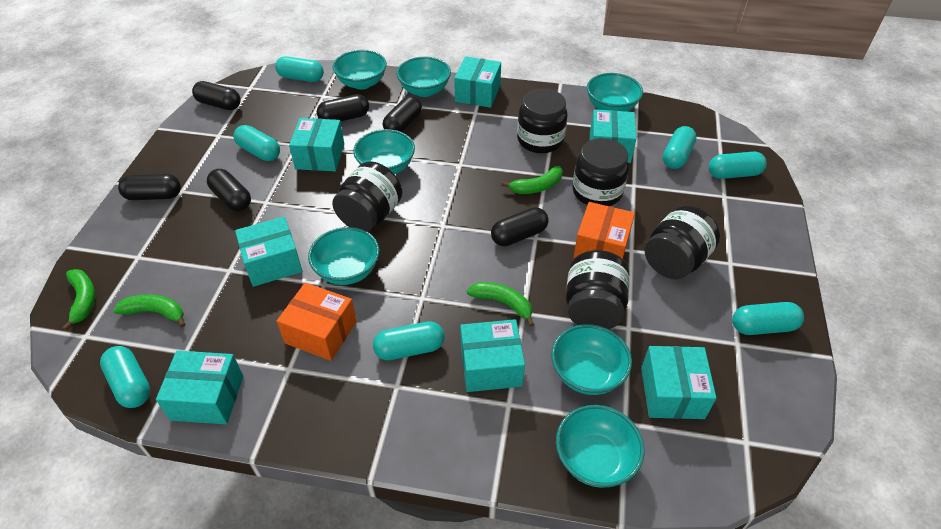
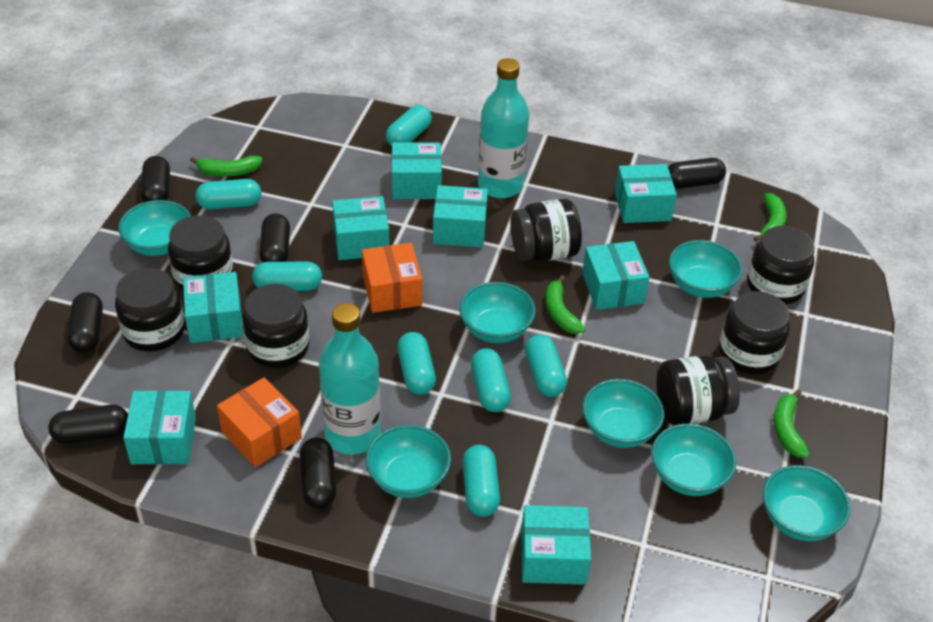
black jar: 5 -> 7
turquoise bottle: 0 -> 2
turquoise box: 7 -> 8

